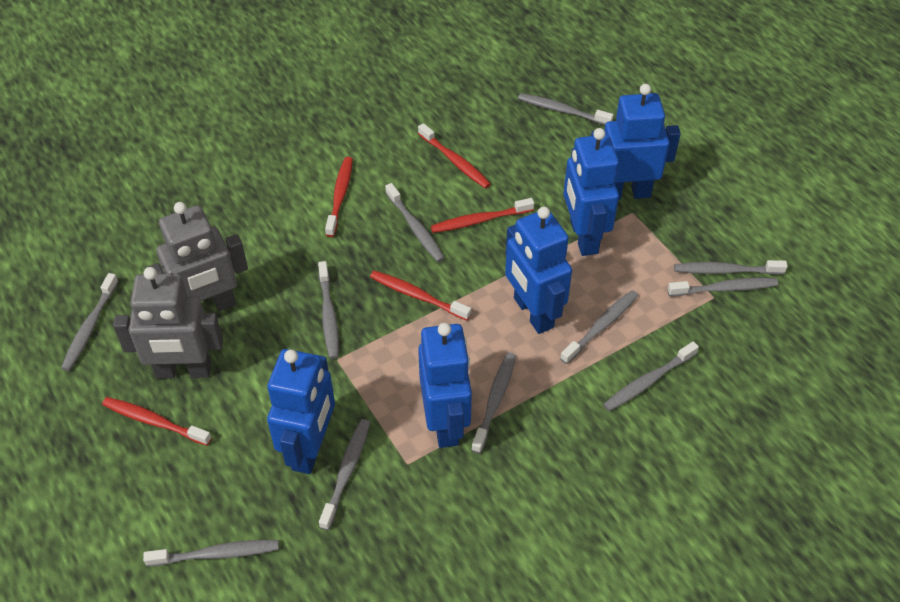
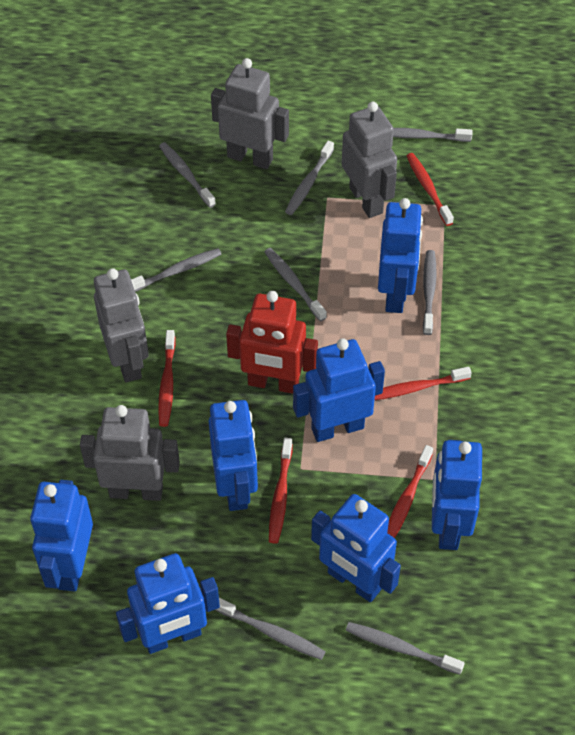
blue robot: 5 -> 7
grey robot: 2 -> 4
grey toothbrush: 11 -> 8
red robot: 0 -> 1

